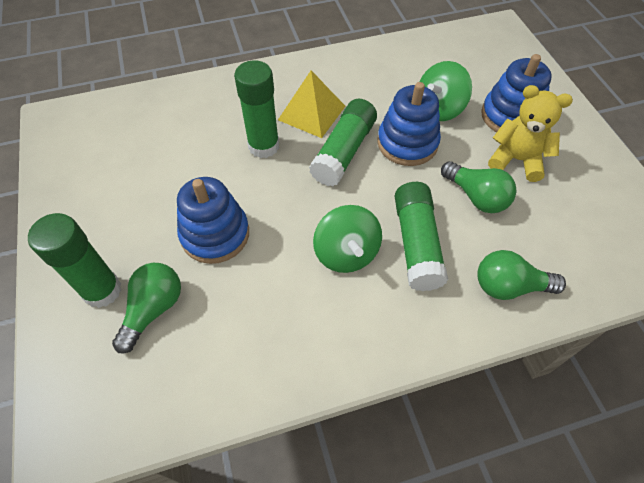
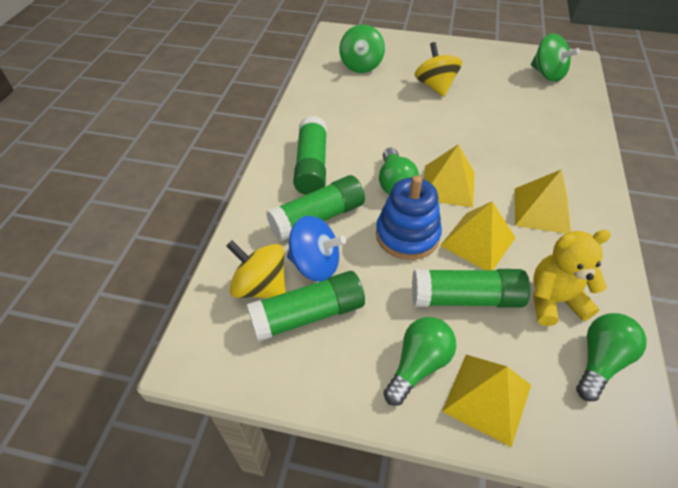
blue spinning top: 0 -> 1
blue stacking toy: 3 -> 1
yellow pyramid: 1 -> 4
yellow spinning top: 0 -> 2

